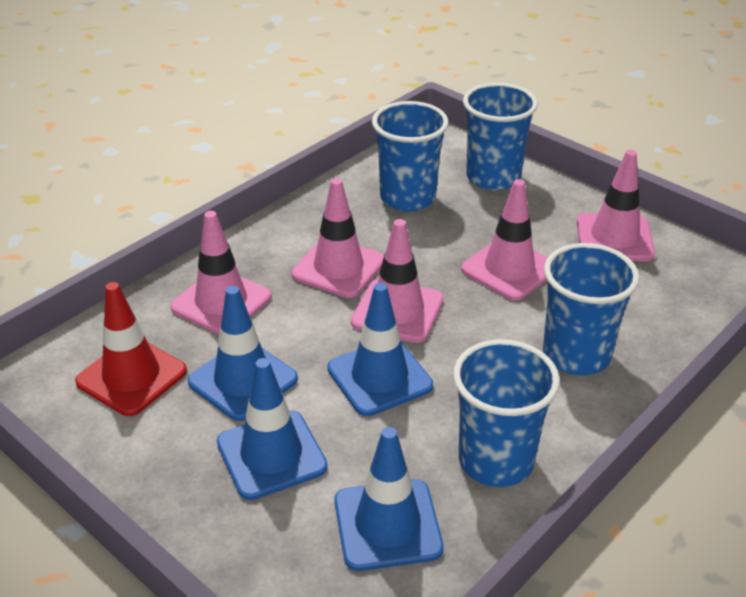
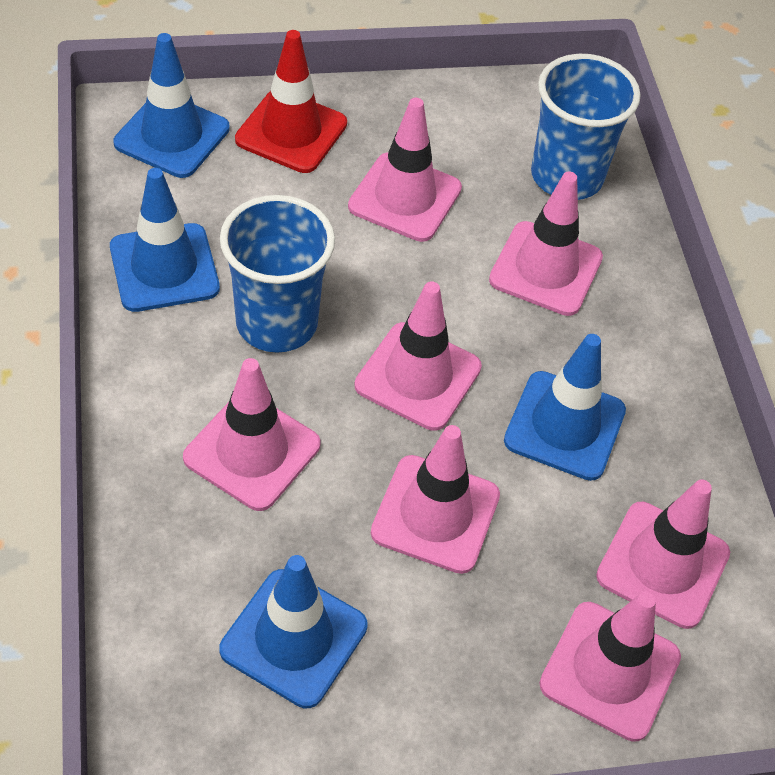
blue cup: 4 -> 2
pink traffic cone: 5 -> 7

